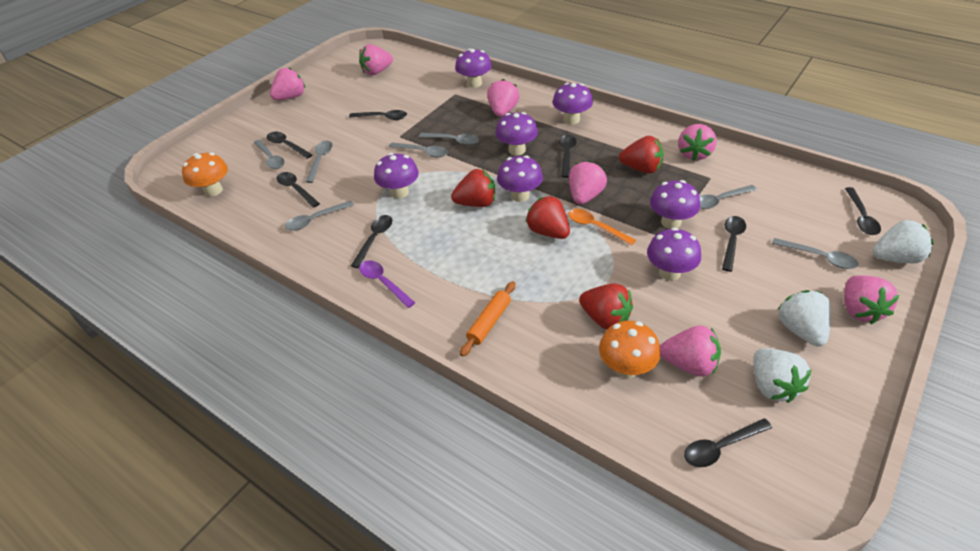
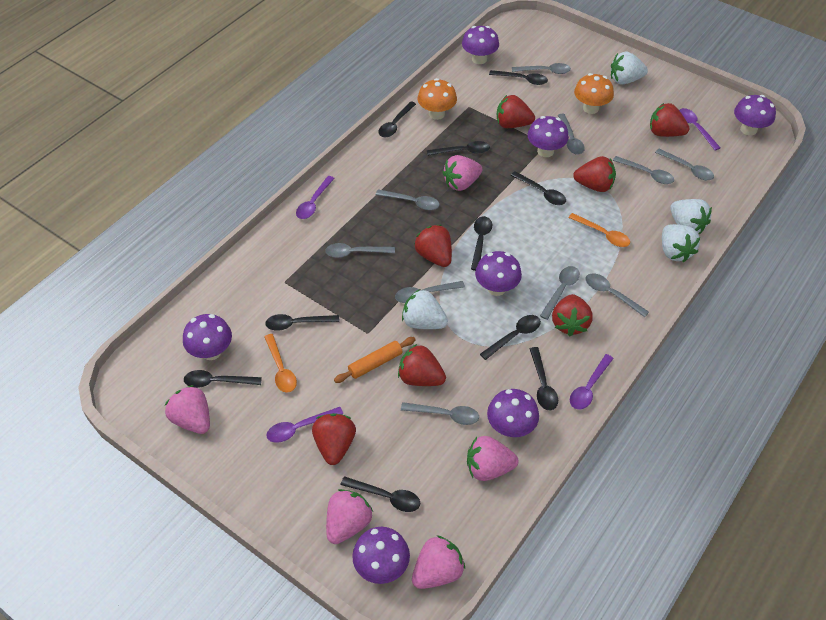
black spoon: 8 -> 10
grey spoon: 7 -> 10
orange spoon: 1 -> 2
pink strawberry: 7 -> 5
purple spoon: 1 -> 4
red strawberry: 4 -> 7
white strawberry: 3 -> 4

